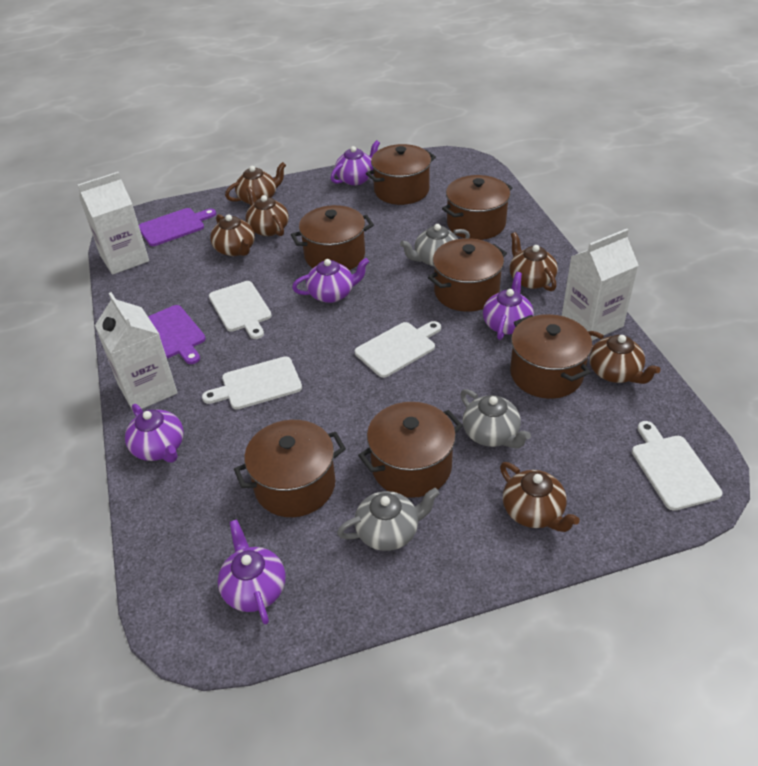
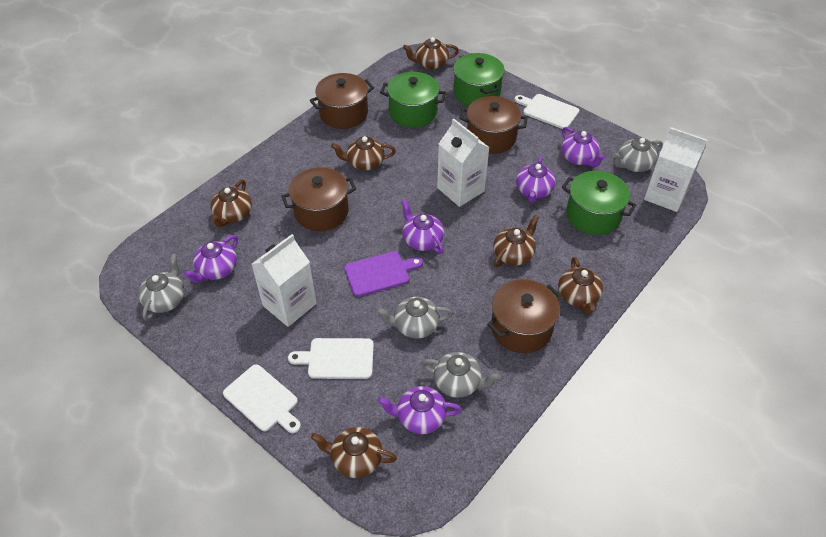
brown pot: 7 -> 4
green pot: 0 -> 3
grey teapot: 3 -> 4
purple cutting board: 2 -> 1
white cutting board: 4 -> 3

